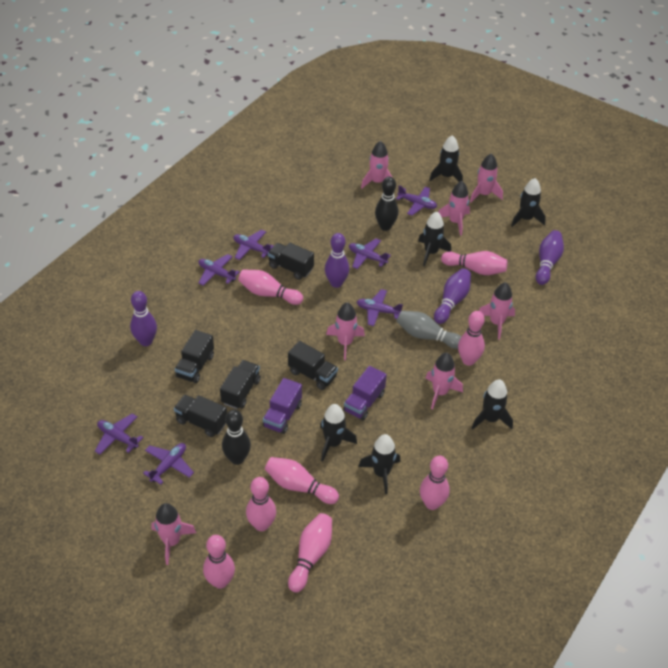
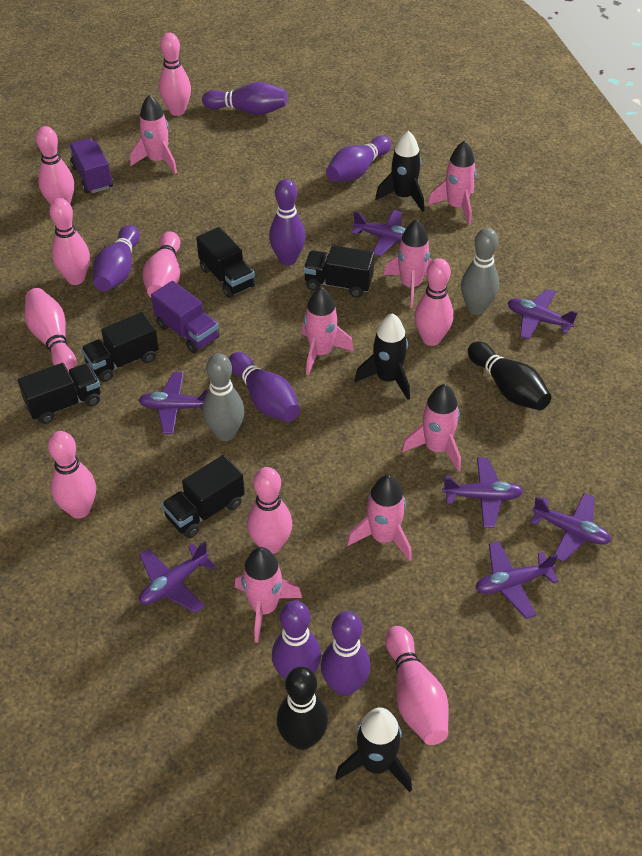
black rocket: 6 -> 3
grey bowling pin: 1 -> 2
pink bowling pin: 8 -> 9
purple bowling pin: 4 -> 7

